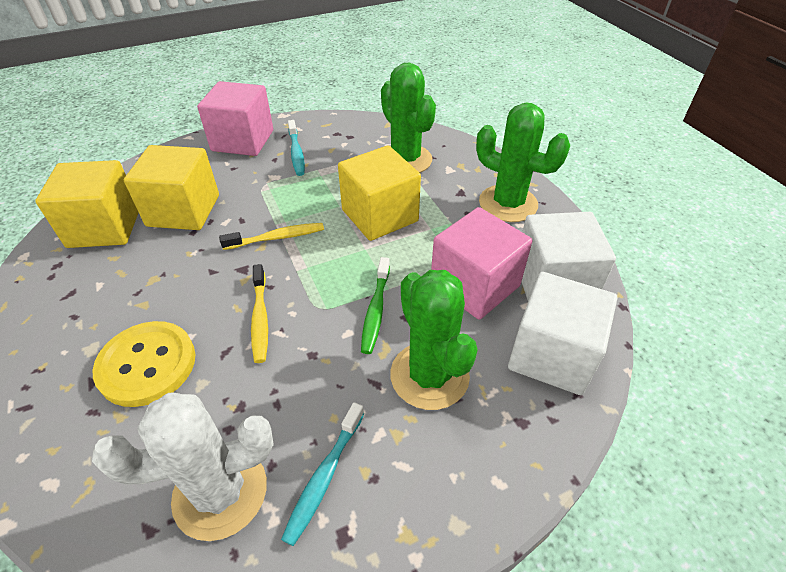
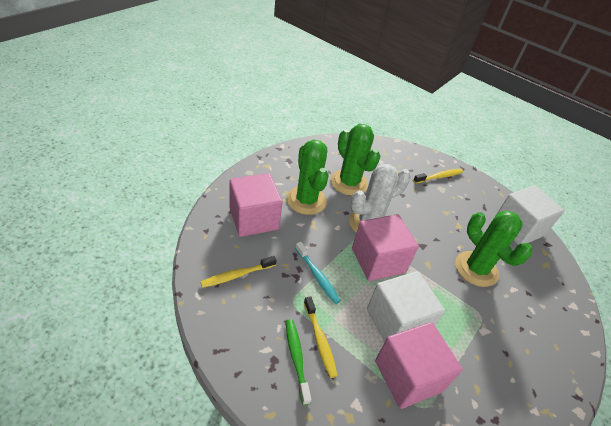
pink cube: 2 -> 3
turquoise toothbrush: 2 -> 1
yellow button: 1 -> 0
yellow cube: 3 -> 0
yellow toothbrush: 2 -> 3

